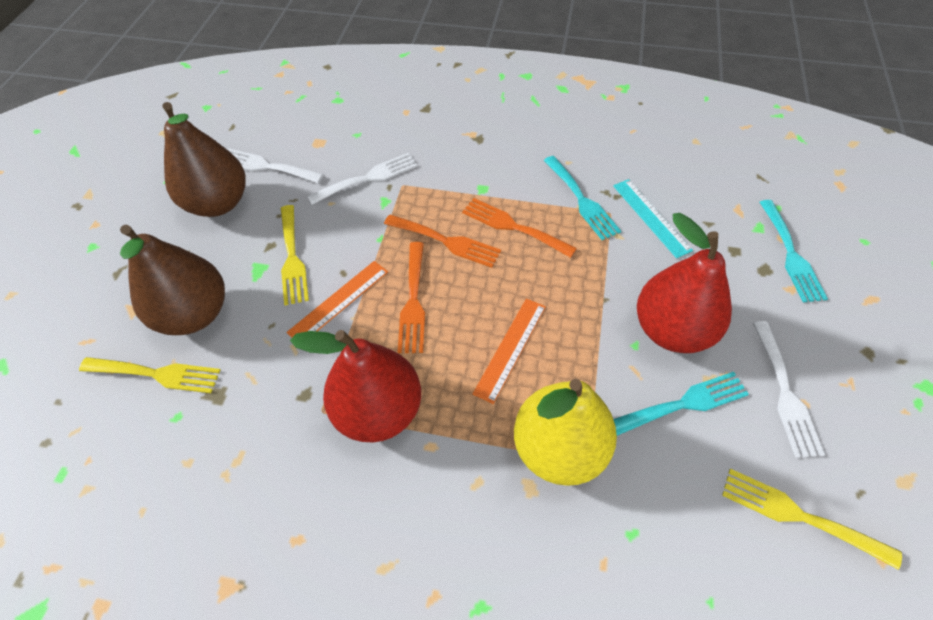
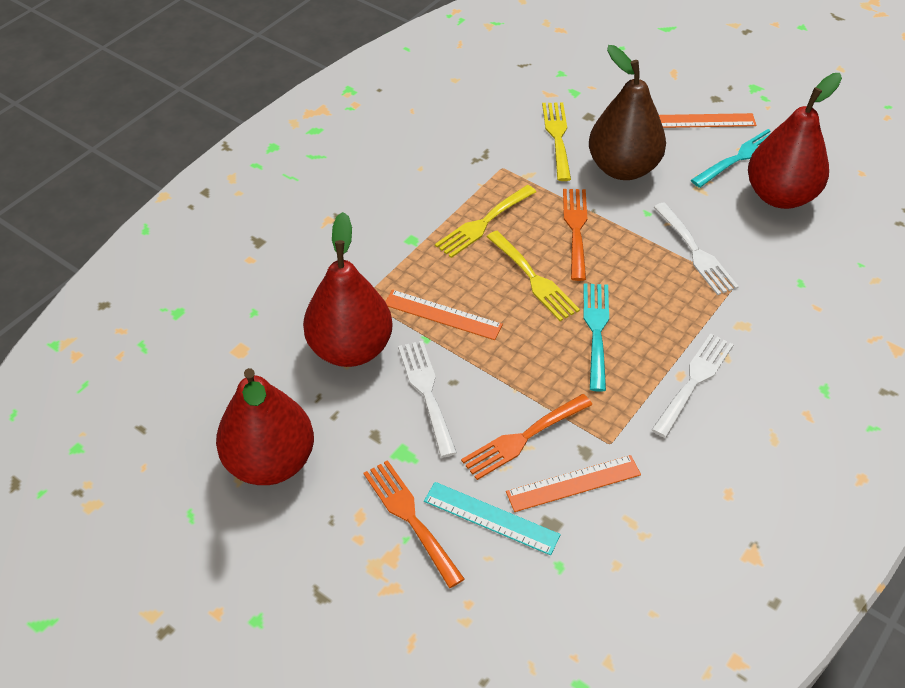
brown pear: 2 -> 1
orange ruler: 2 -> 3
red pear: 2 -> 3
turquoise fork: 3 -> 2
yellow pear: 1 -> 0

